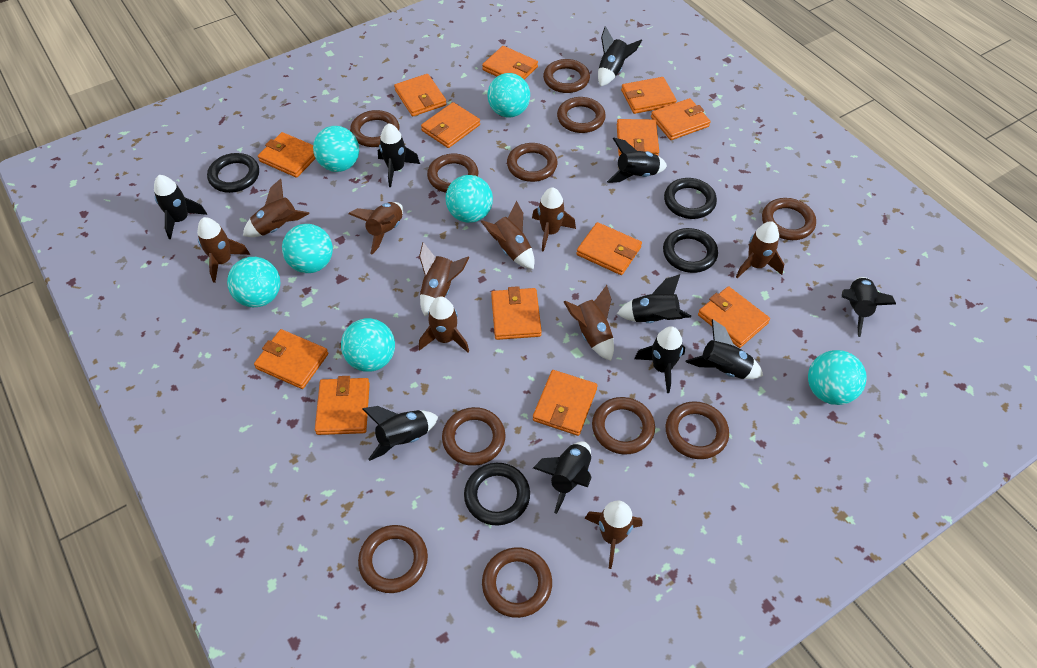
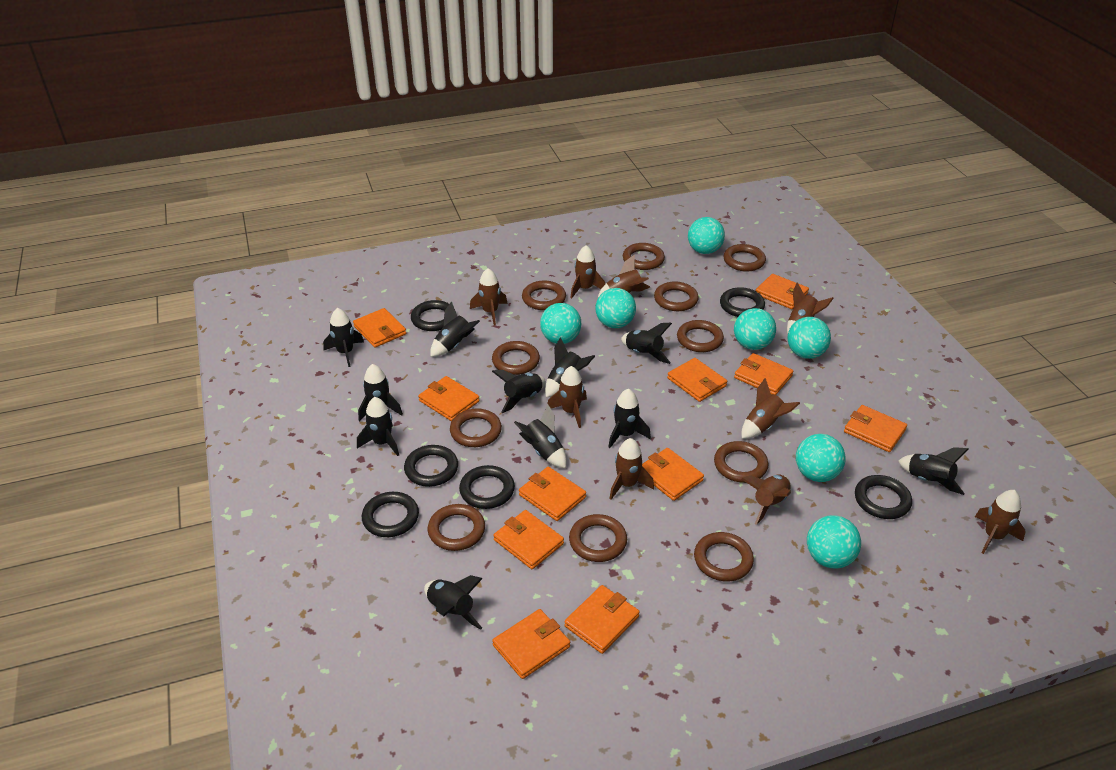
black ring: 4 -> 6
black rocket: 10 -> 11
brown rocket: 10 -> 9
orange wallet: 13 -> 11

